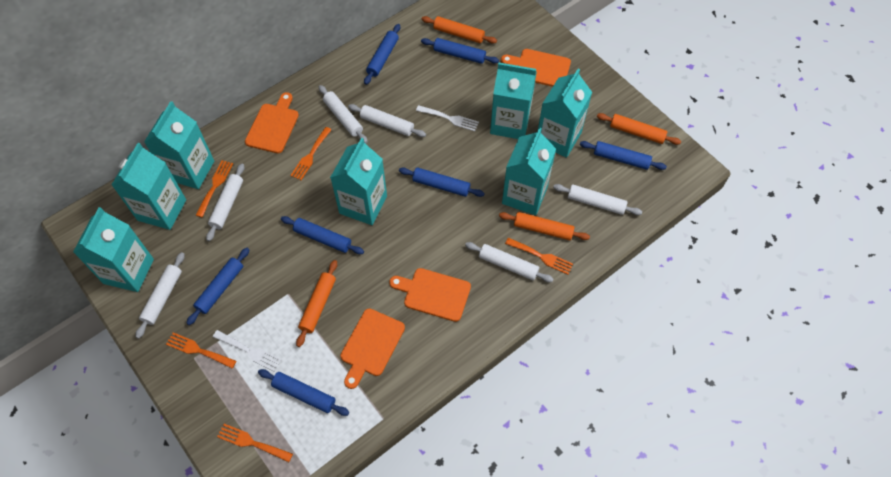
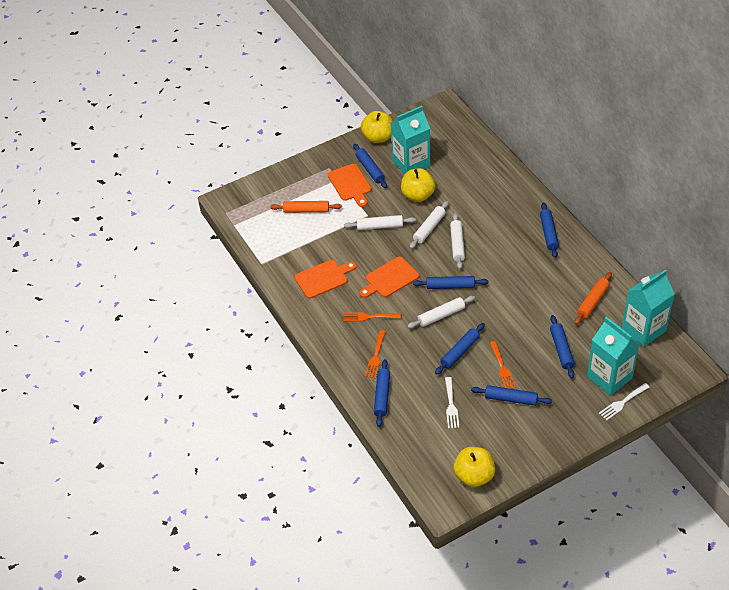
orange cutting board: 4 -> 3
orange fork: 5 -> 3
orange rolling pin: 4 -> 2
turquoise carton: 7 -> 3
white rolling pin: 6 -> 4
yellow apple: 0 -> 3

